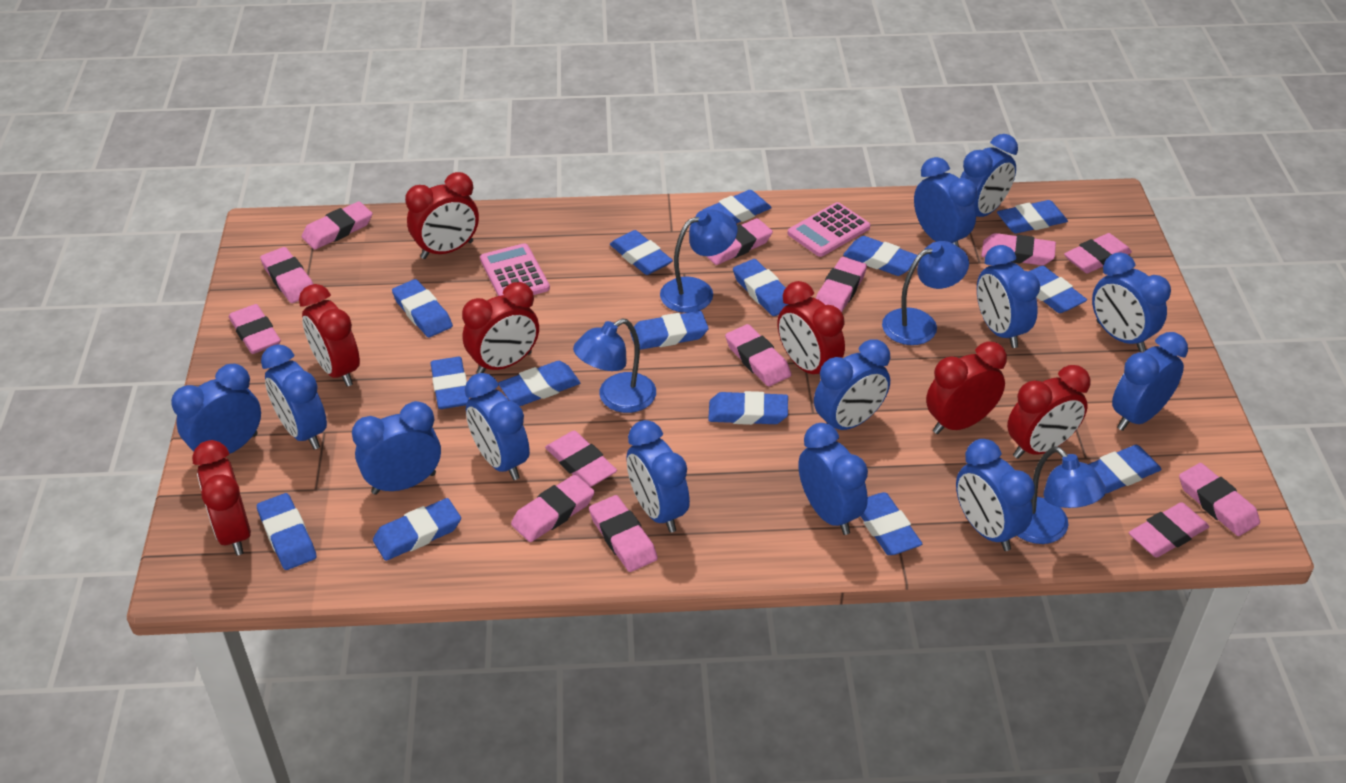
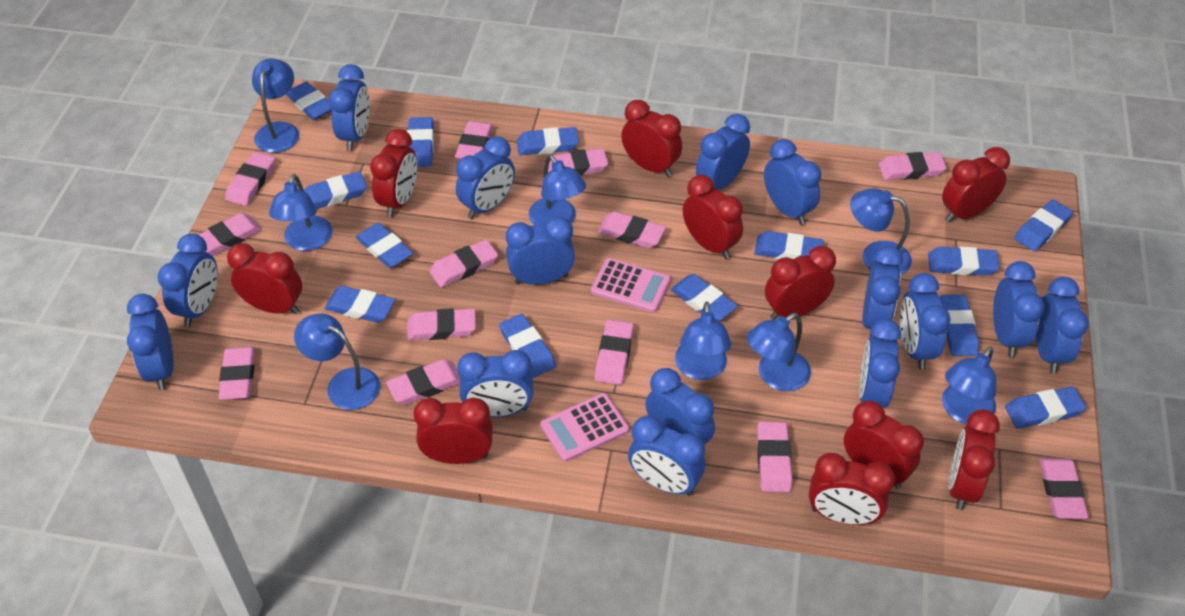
blue clock: 13 -> 15
blue eraser: 15 -> 13
blue lamp: 4 -> 8
red clock: 7 -> 10

